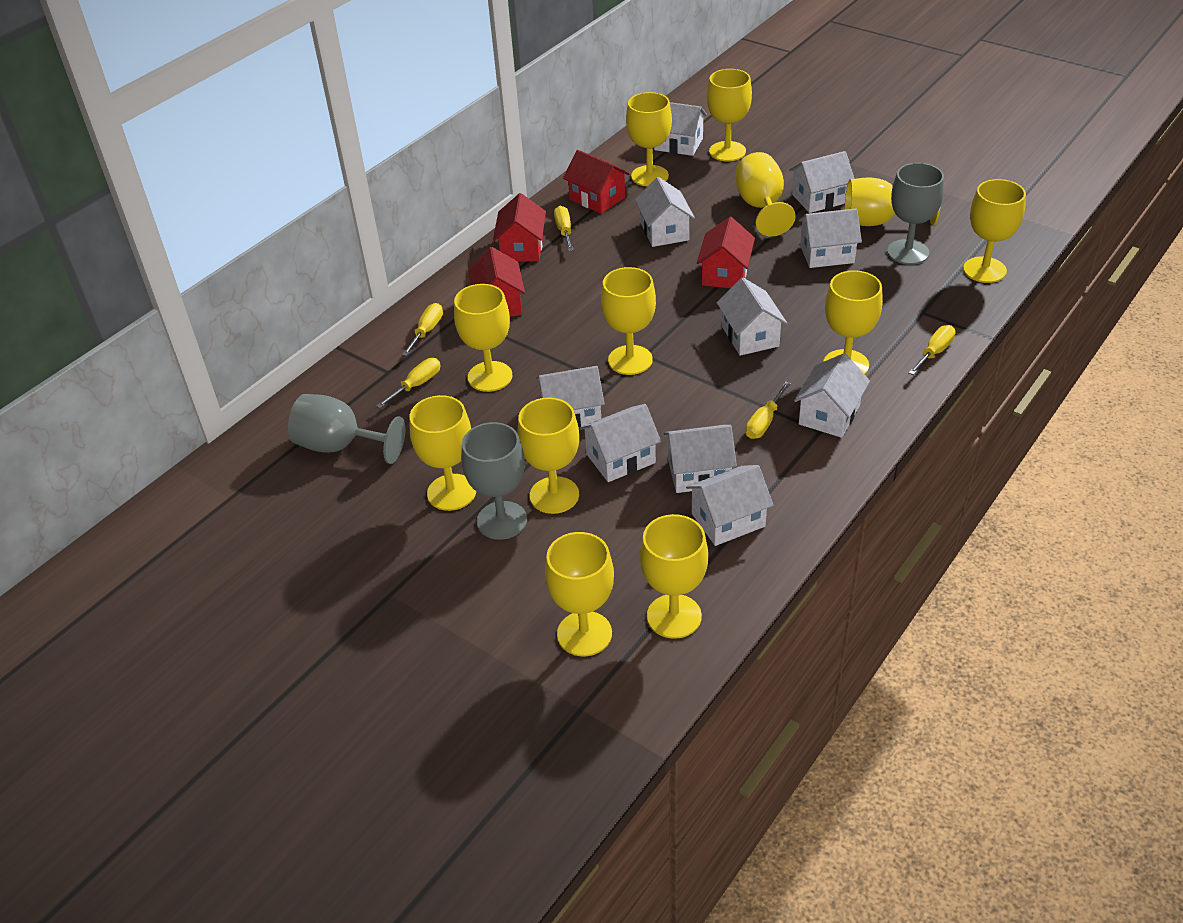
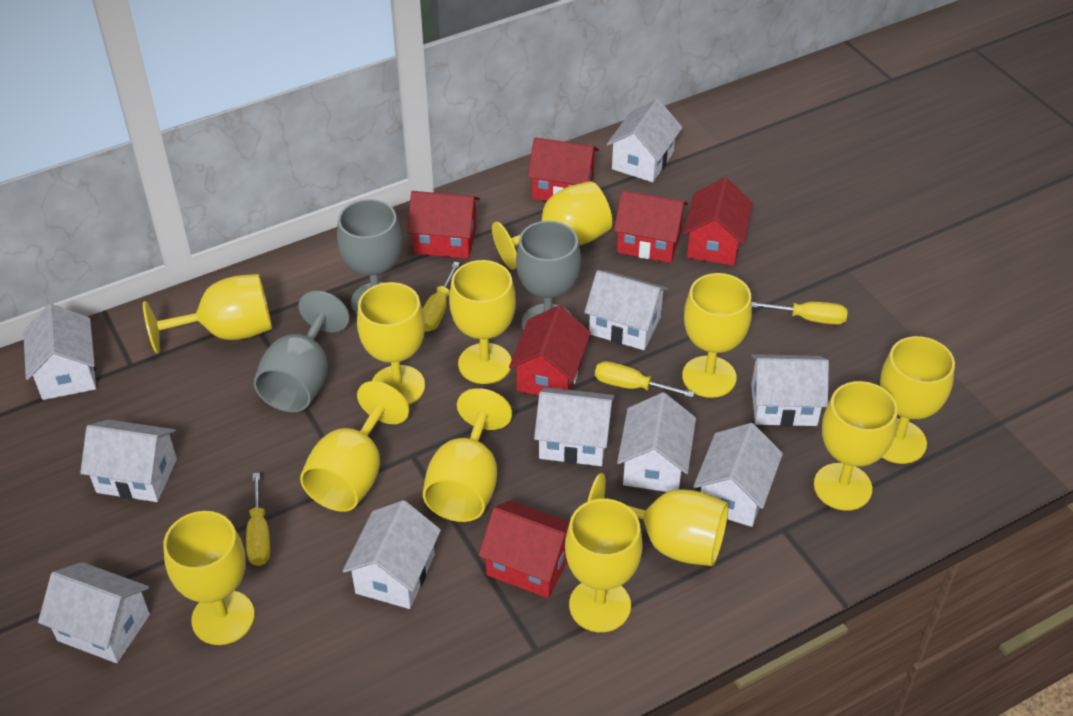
red house: 4 -> 6
yellow screwdriver: 5 -> 4

